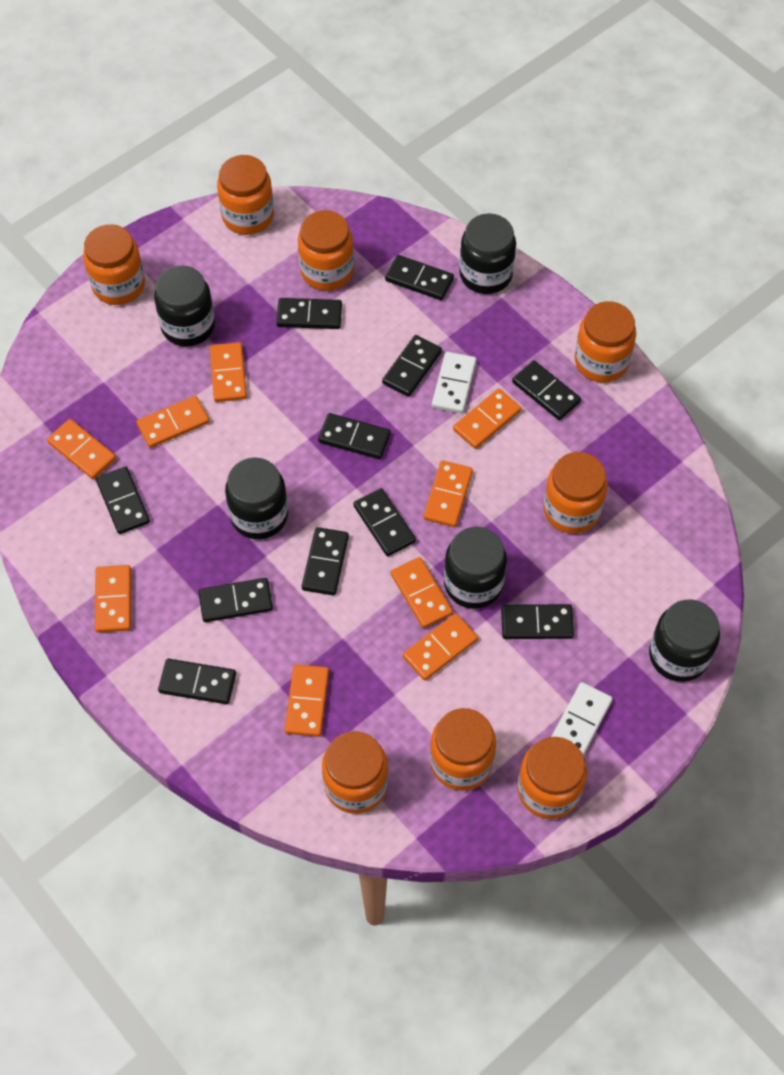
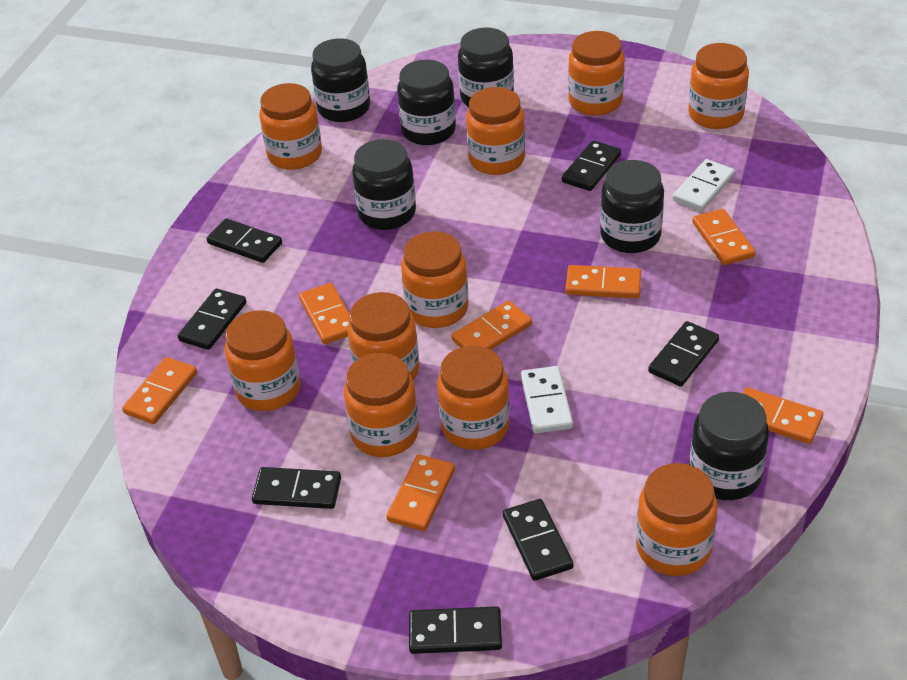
black domino: 11 -> 7
black jar: 5 -> 6
orange domino: 9 -> 7
orange jar: 8 -> 10

